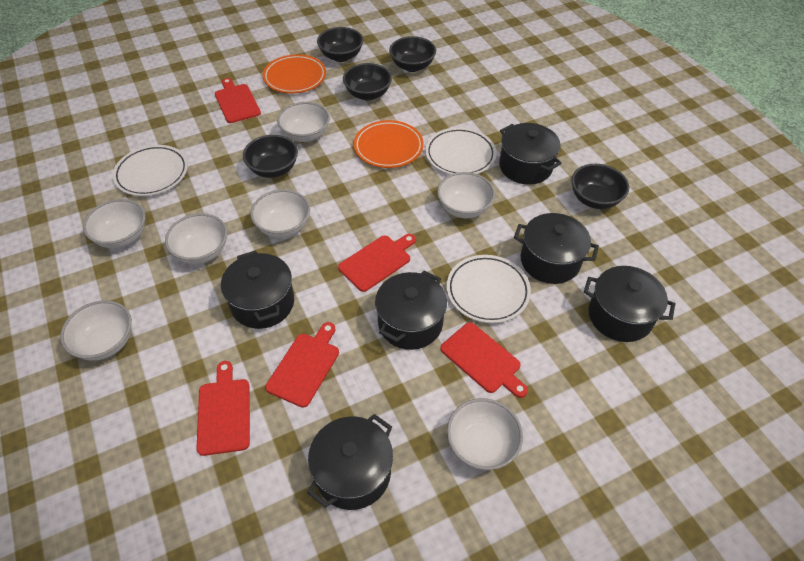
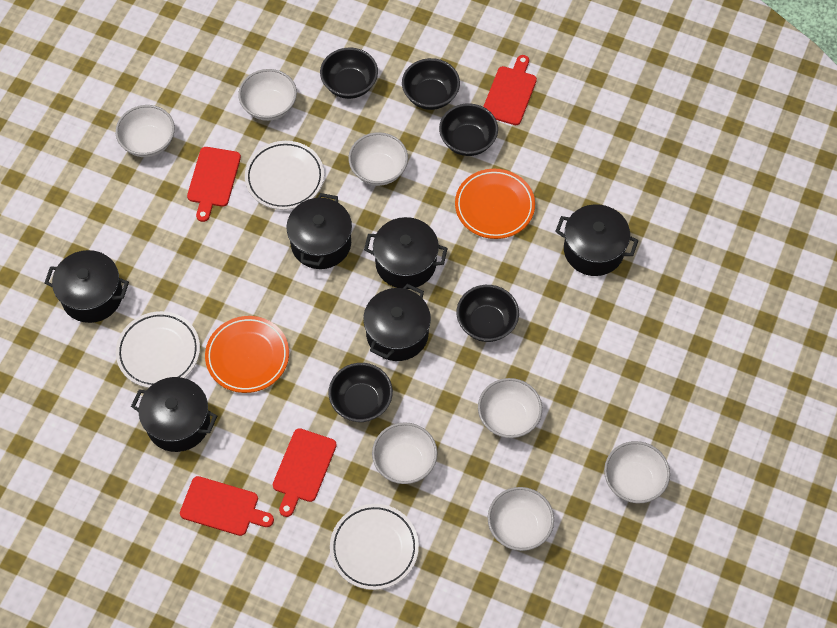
red cutting board: 5 -> 4

